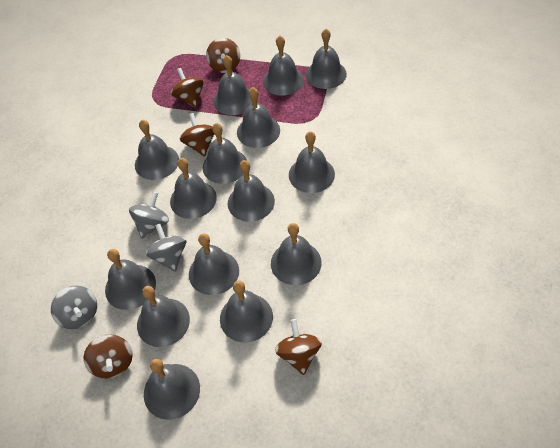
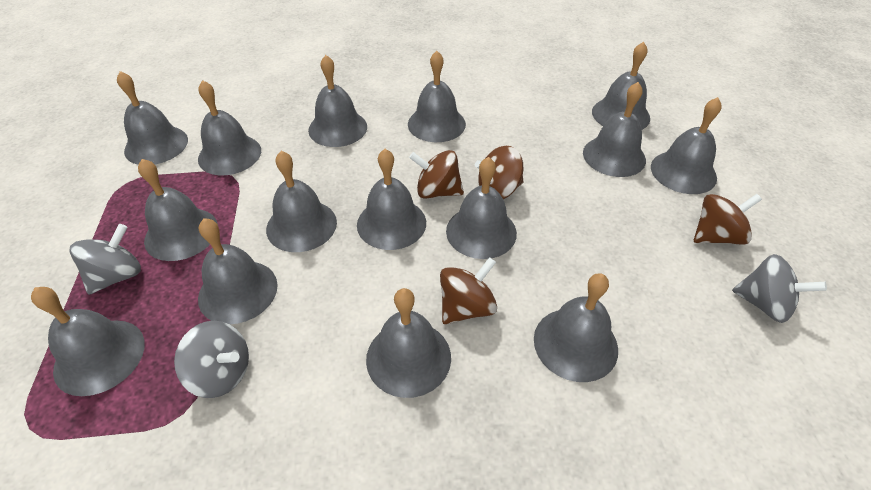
brown spinning top: 5 -> 4

